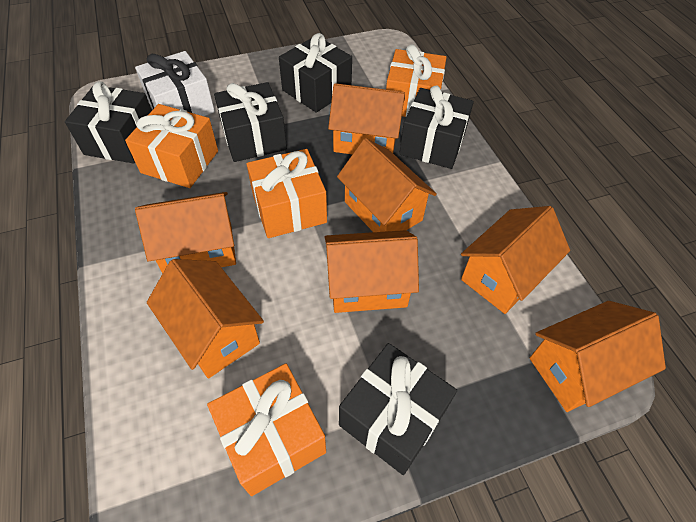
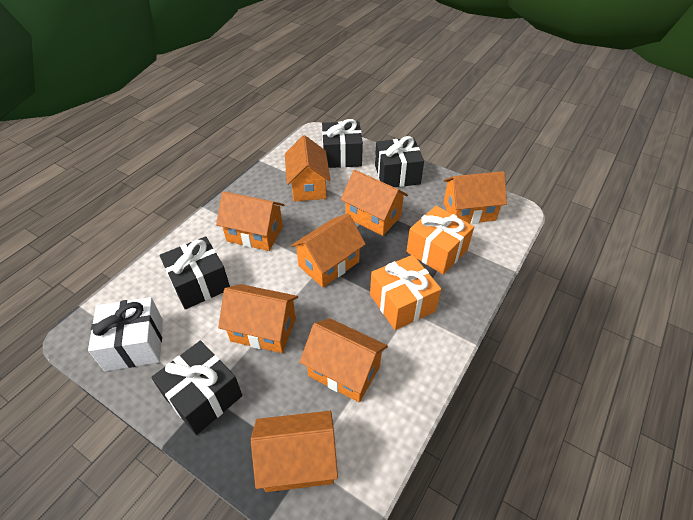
black gift: 5 -> 4
orange gift: 4 -> 2
orange house: 7 -> 8

